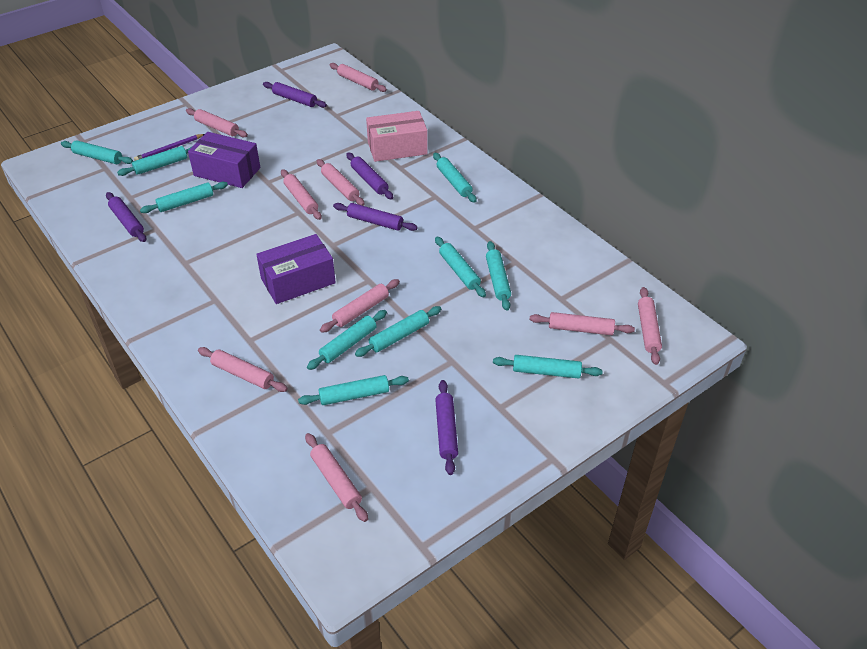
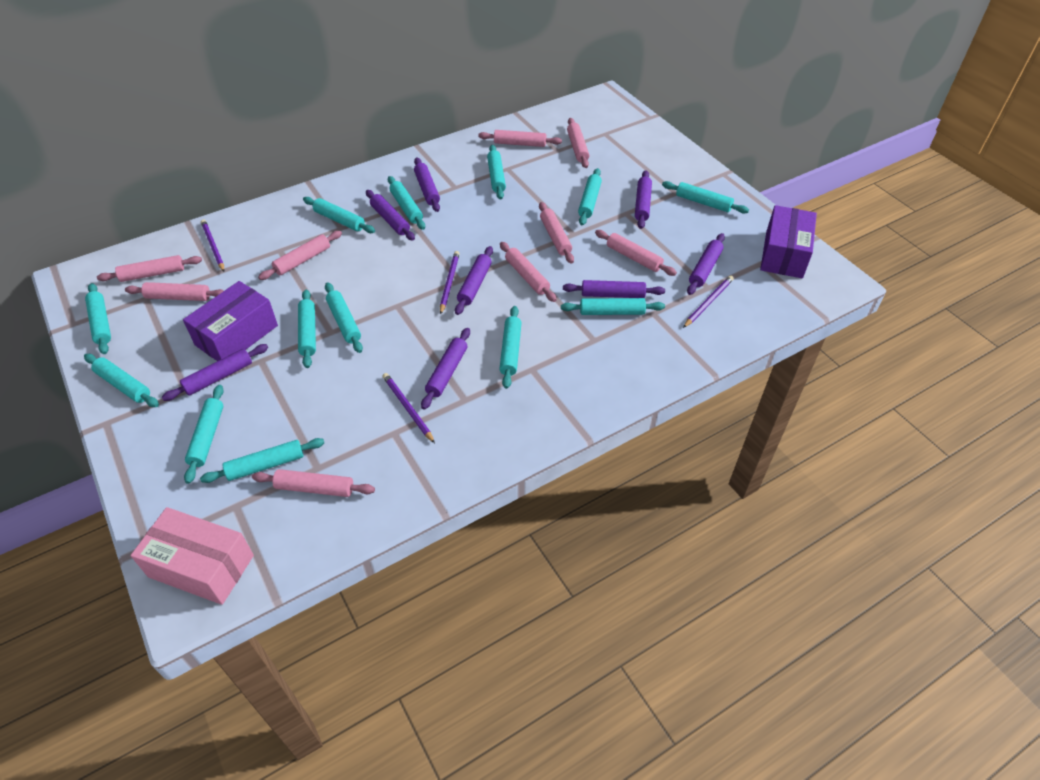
purple pencil: 1 -> 4
purple rolling pin: 5 -> 8
turquoise rolling pin: 10 -> 13

